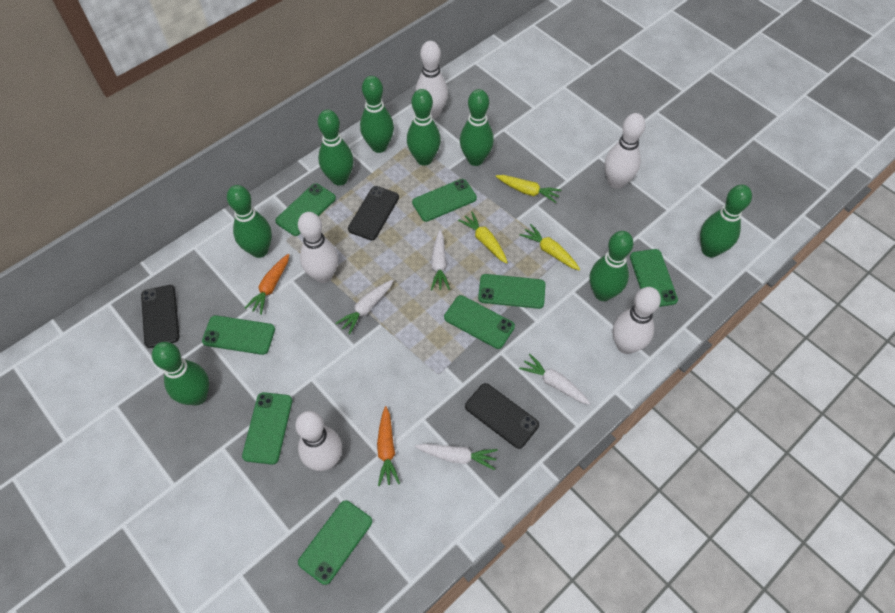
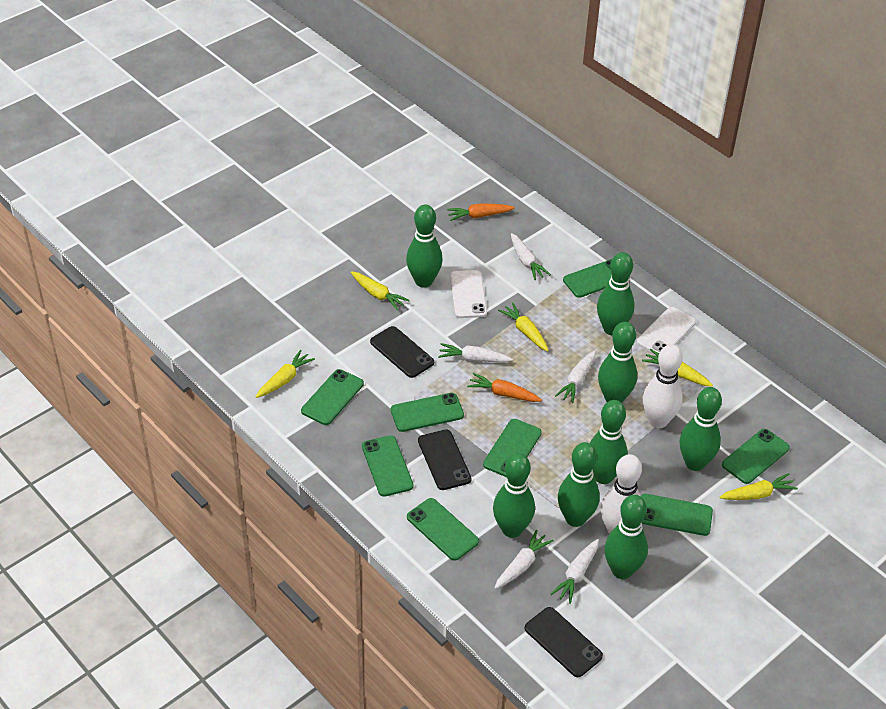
white bowling pin: 5 -> 2
white carrot: 4 -> 5
white phone: 0 -> 2
yellow carrot: 3 -> 5

